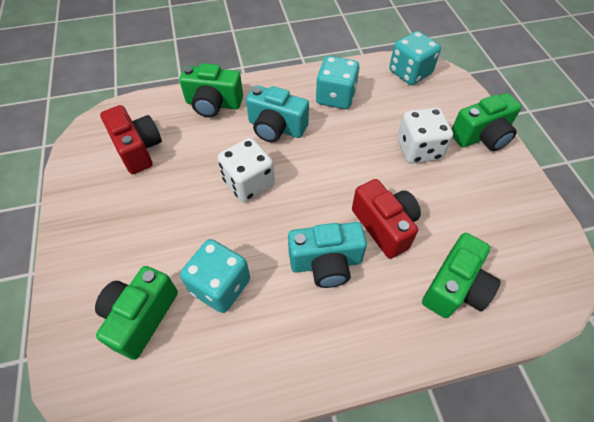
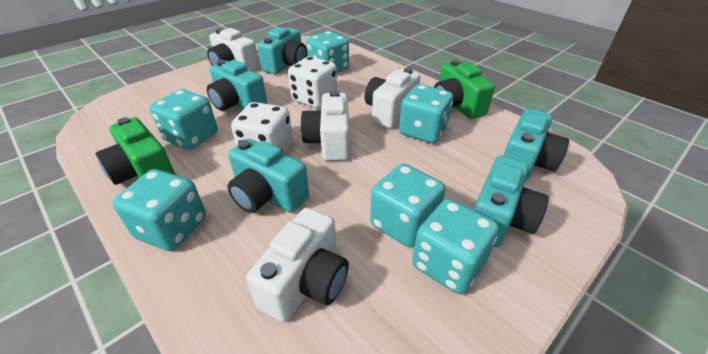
green camera: 4 -> 2
red camera: 2 -> 0
turquoise camera: 2 -> 5
turquoise dice: 3 -> 6
white camera: 0 -> 4

